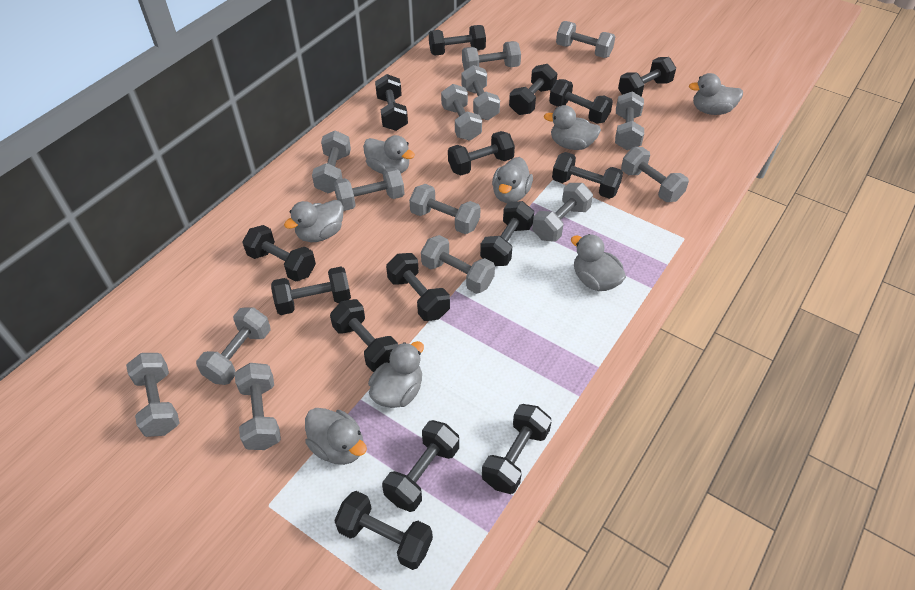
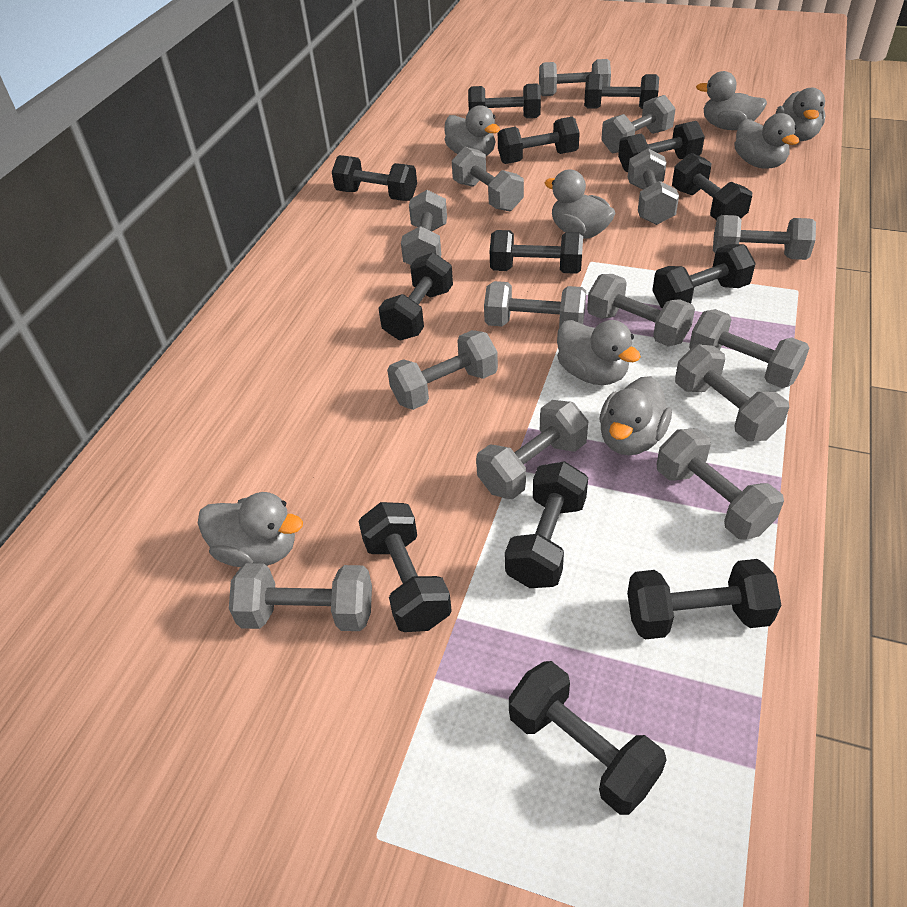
black dumbbell: 15 -> 13

